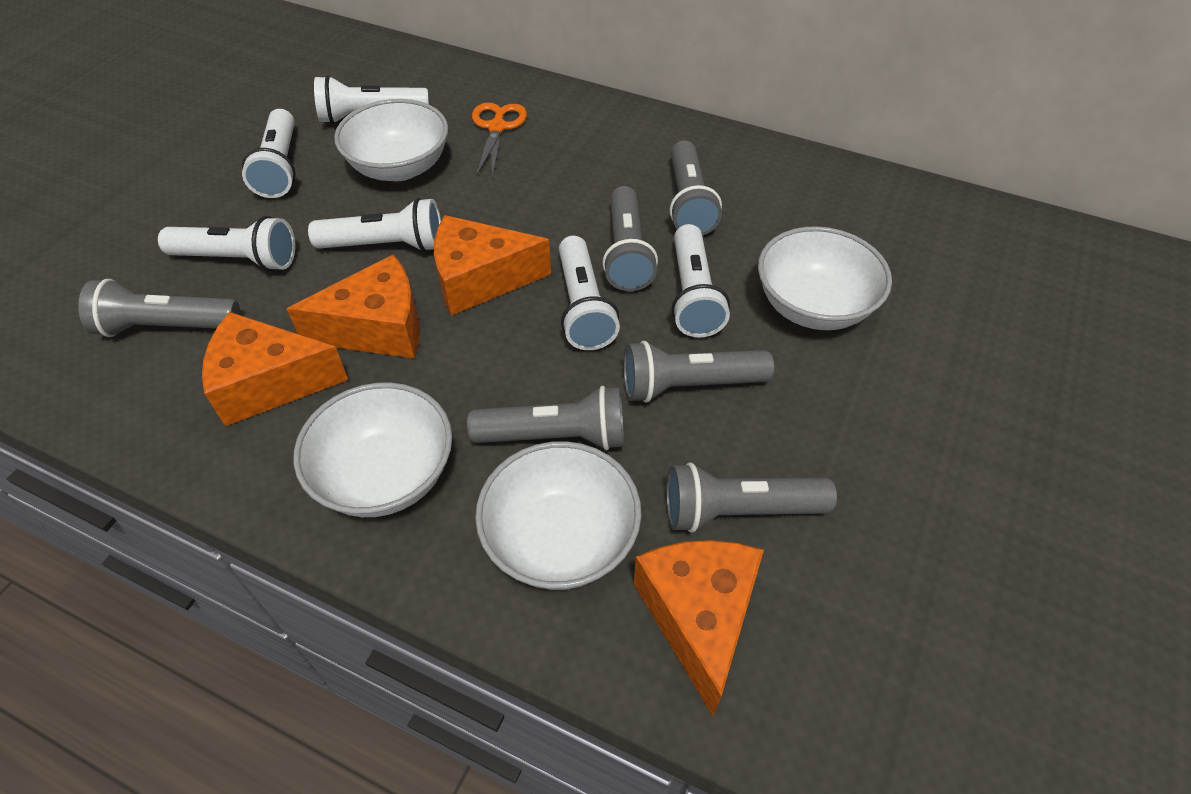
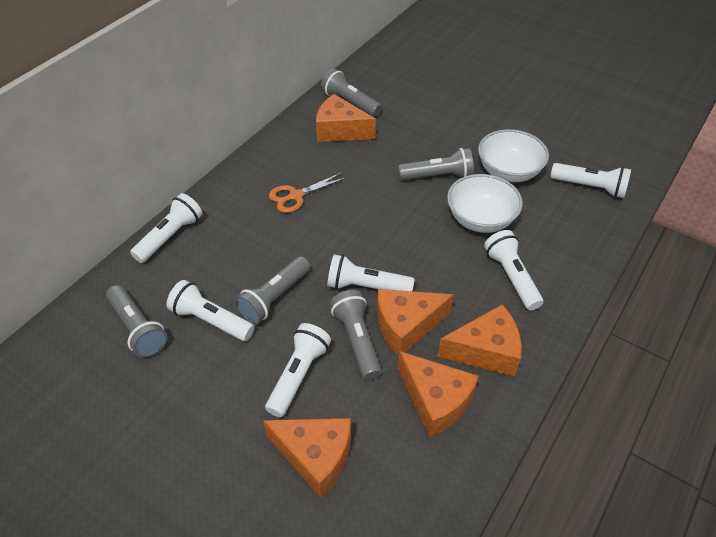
grey flashlight: 6 -> 5
orange cheese: 4 -> 5
white bowl: 4 -> 2

